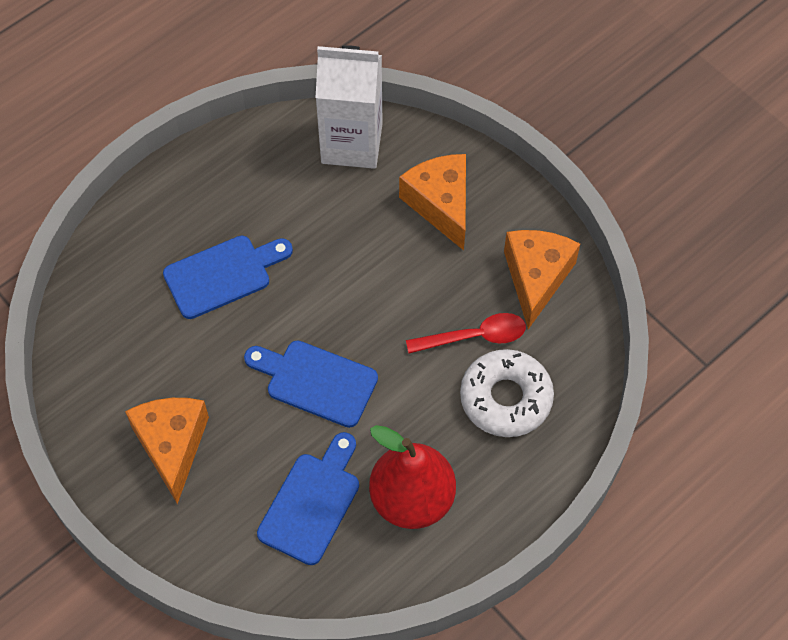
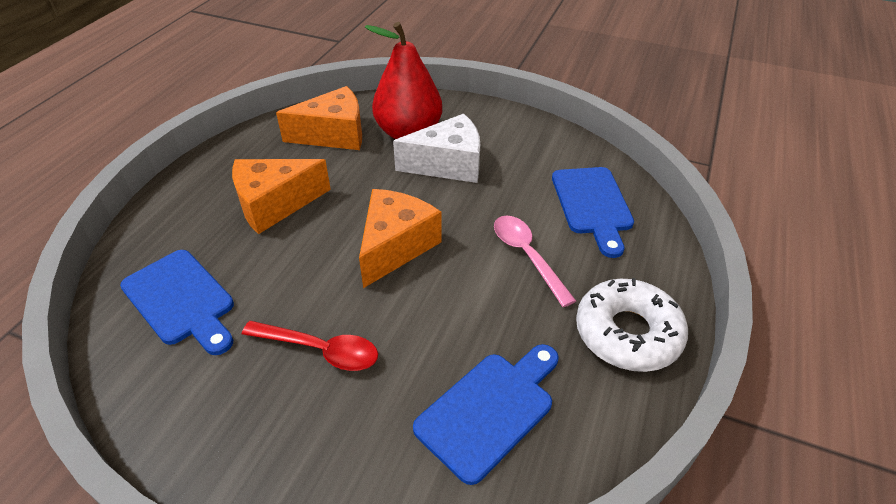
pink spoon: 0 -> 1
white carton: 1 -> 0
white cheese: 0 -> 1

